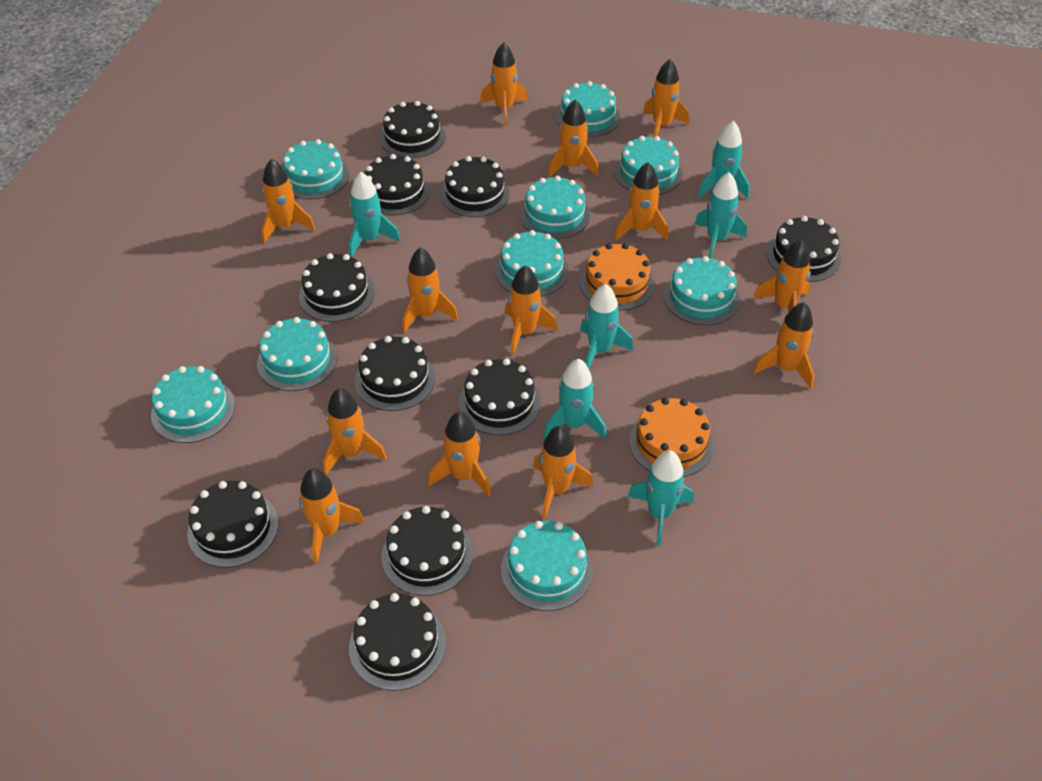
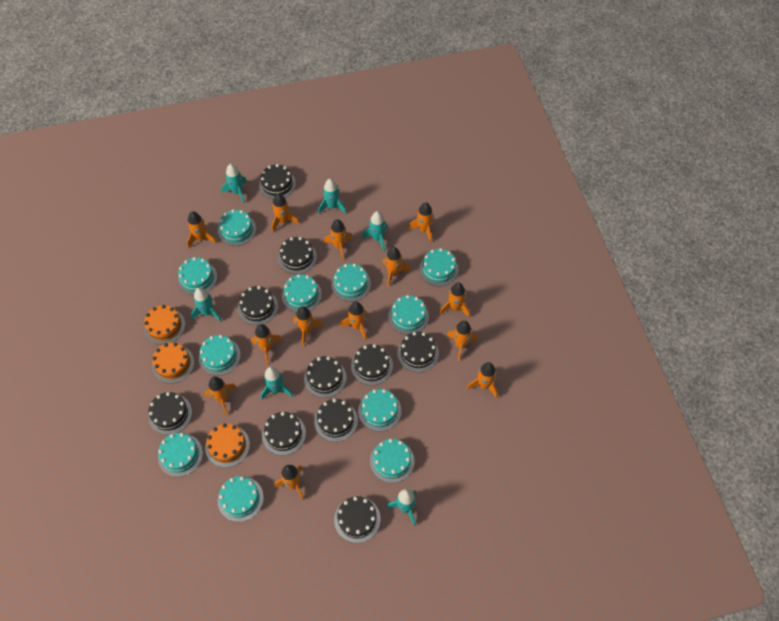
orange cake: 2 -> 3
turquoise cake: 9 -> 11

